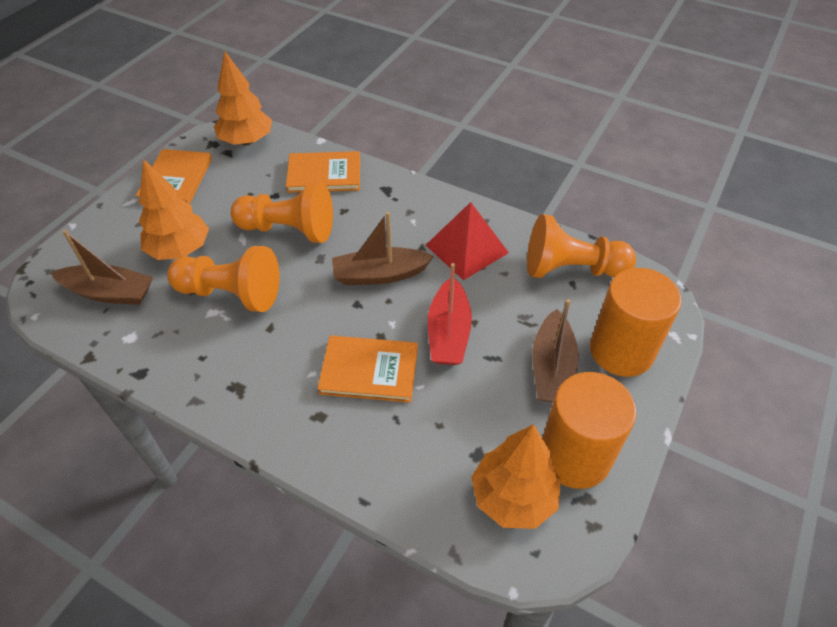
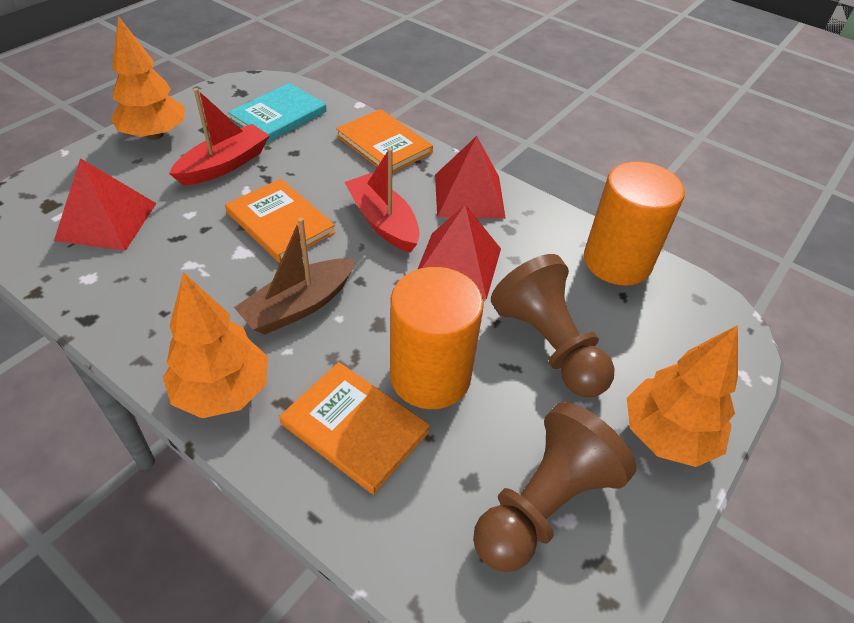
brown boat: 3 -> 1
brown pawn: 0 -> 2
orange pawn: 3 -> 0
red boat: 1 -> 2
red pyramid: 1 -> 3
turquoise book: 0 -> 1

